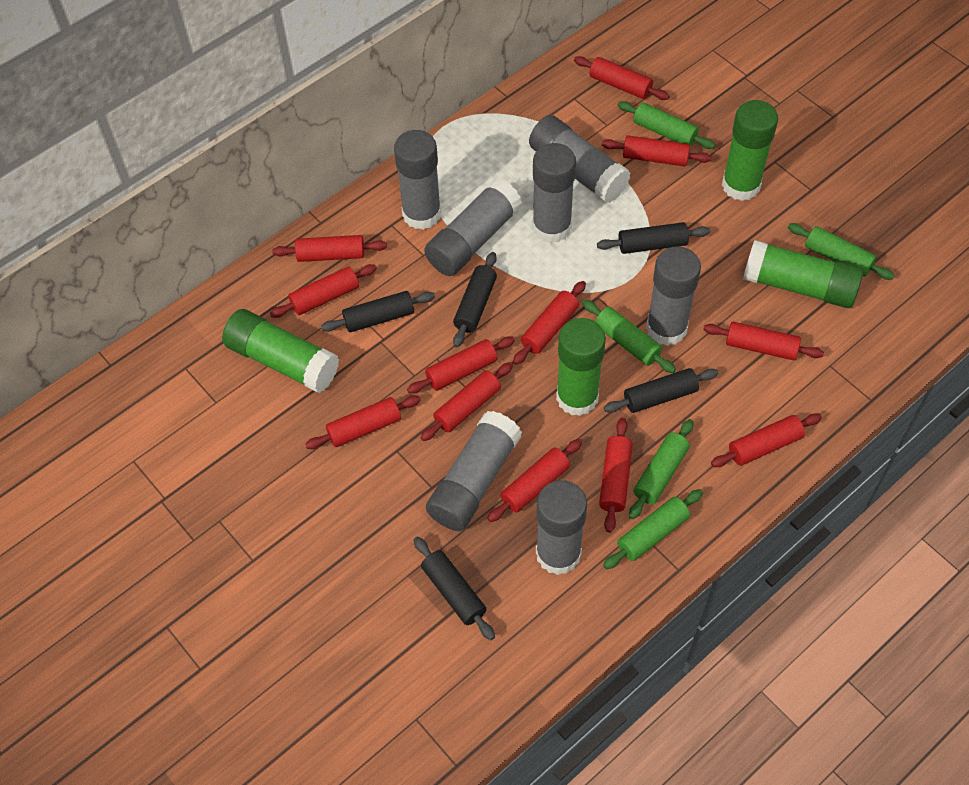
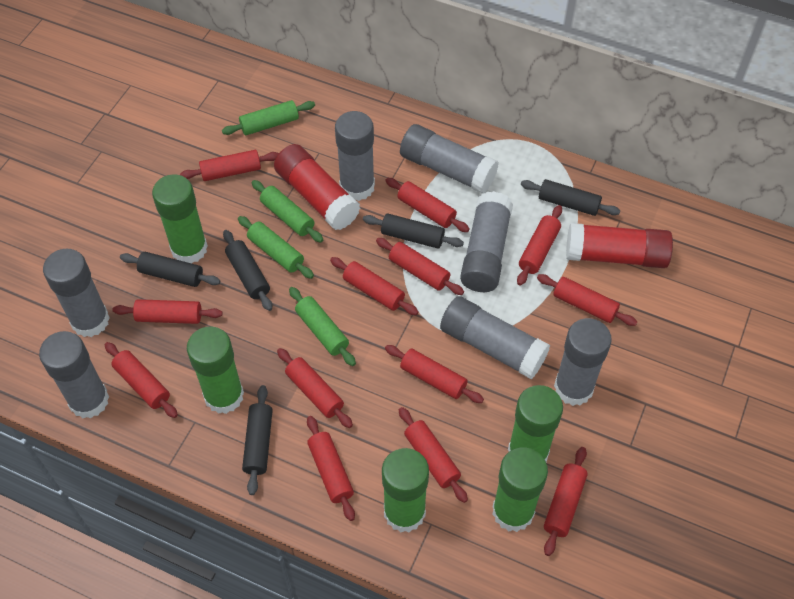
green glue stick: 4 -> 5
green rolling pin: 5 -> 4
red glue stick: 0 -> 2
red rolling pin: 12 -> 13

